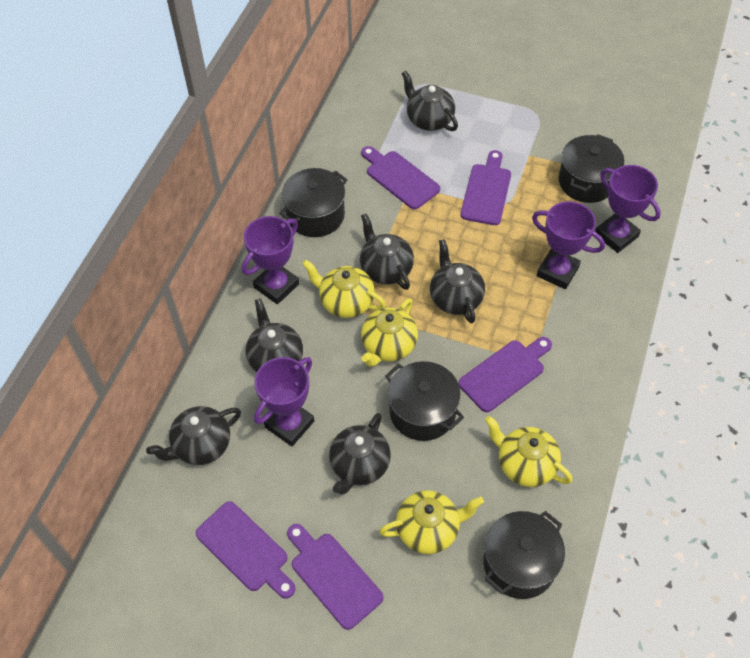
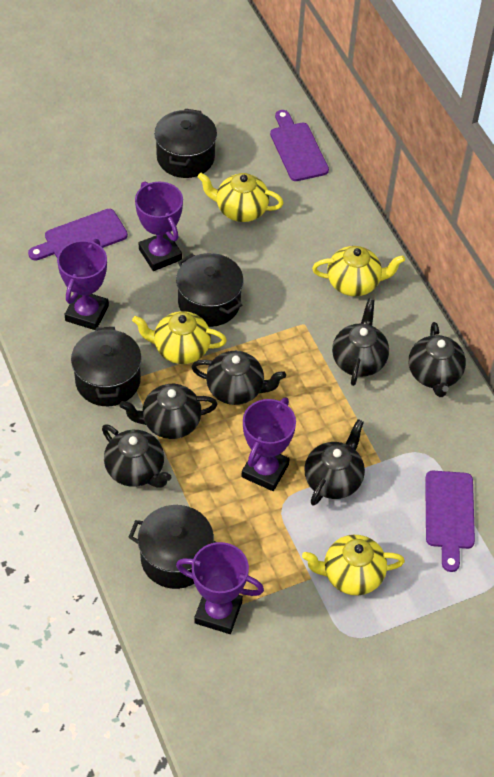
purple cutting board: 5 -> 3

